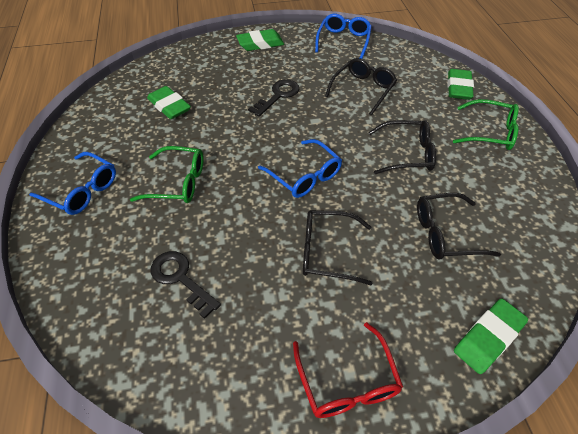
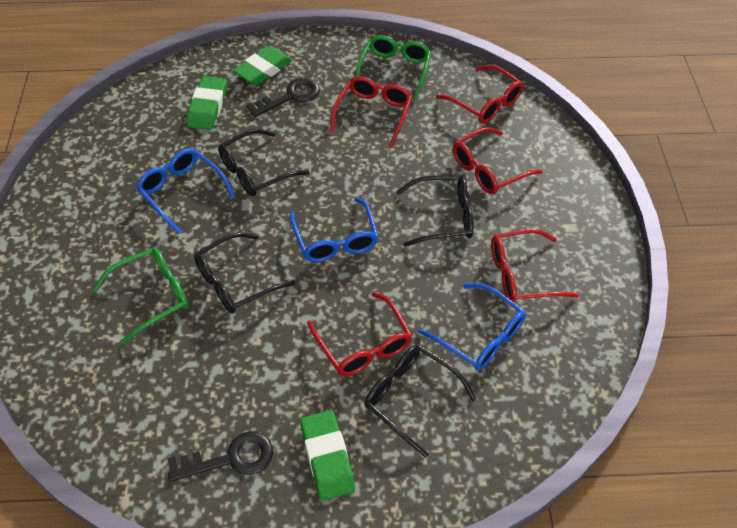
green eraser: 4 -> 3
red glasses: 1 -> 5

